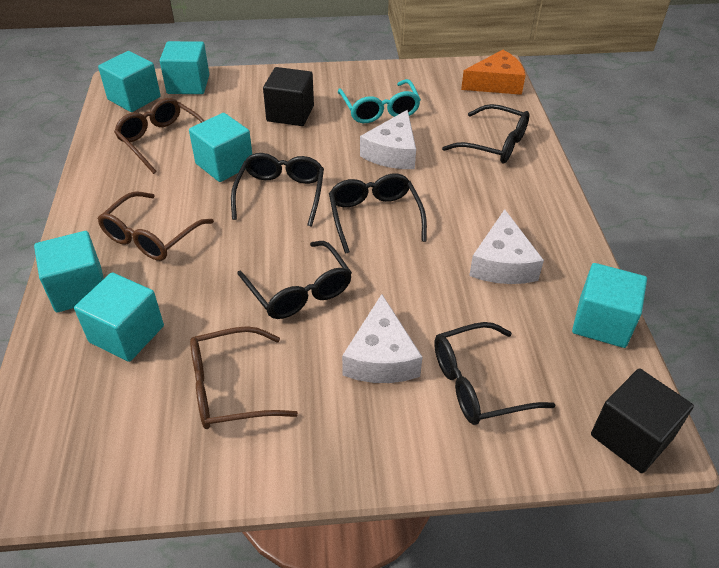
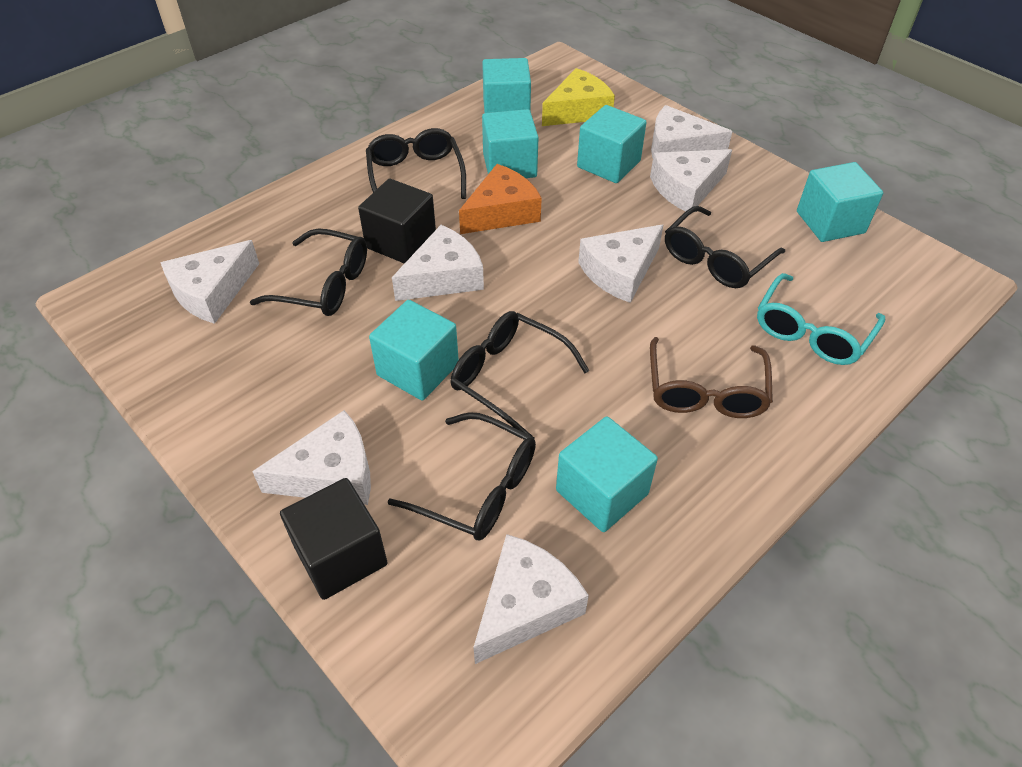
brown glasses: 3 -> 1
white cheese: 3 -> 7
yellow cheese: 0 -> 1

